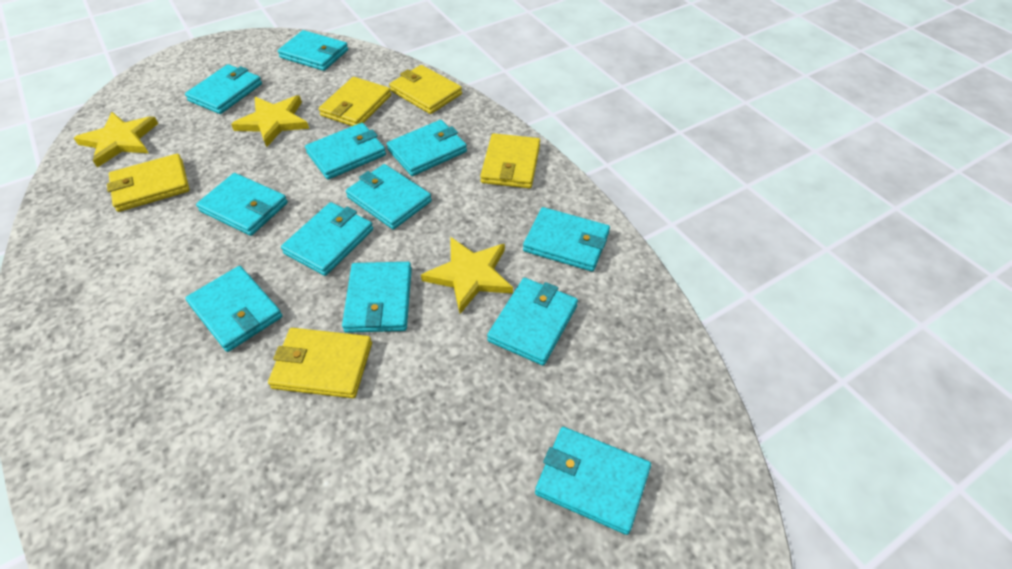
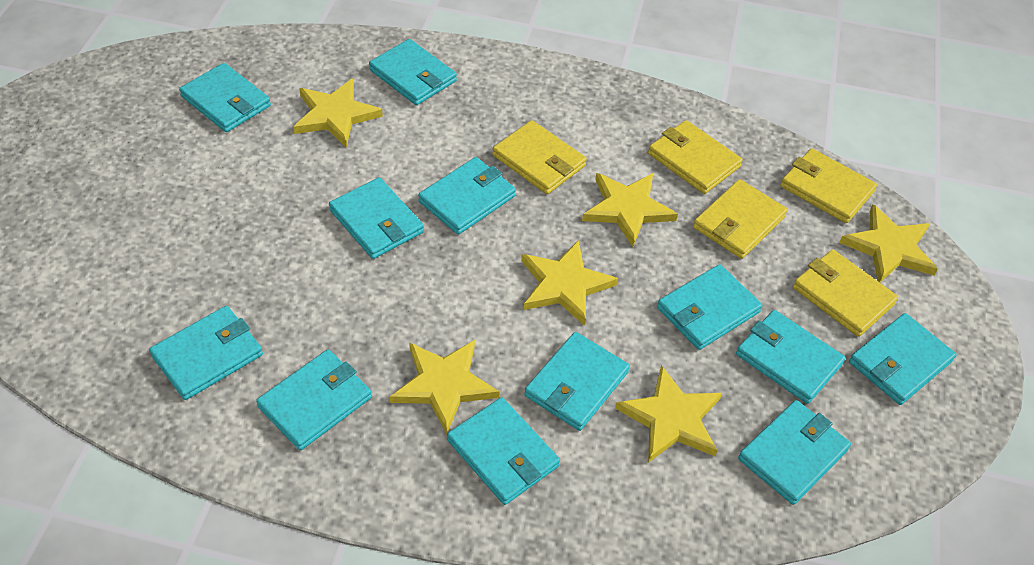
yellow star: 3 -> 6

